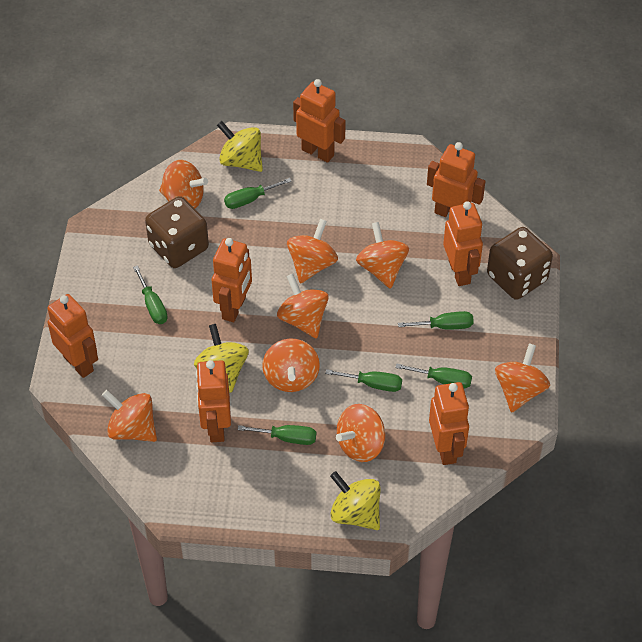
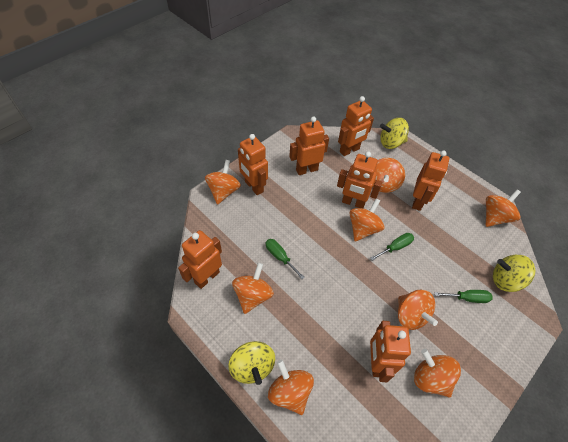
brown dice: 2 -> 0
green screwdriver: 6 -> 3

